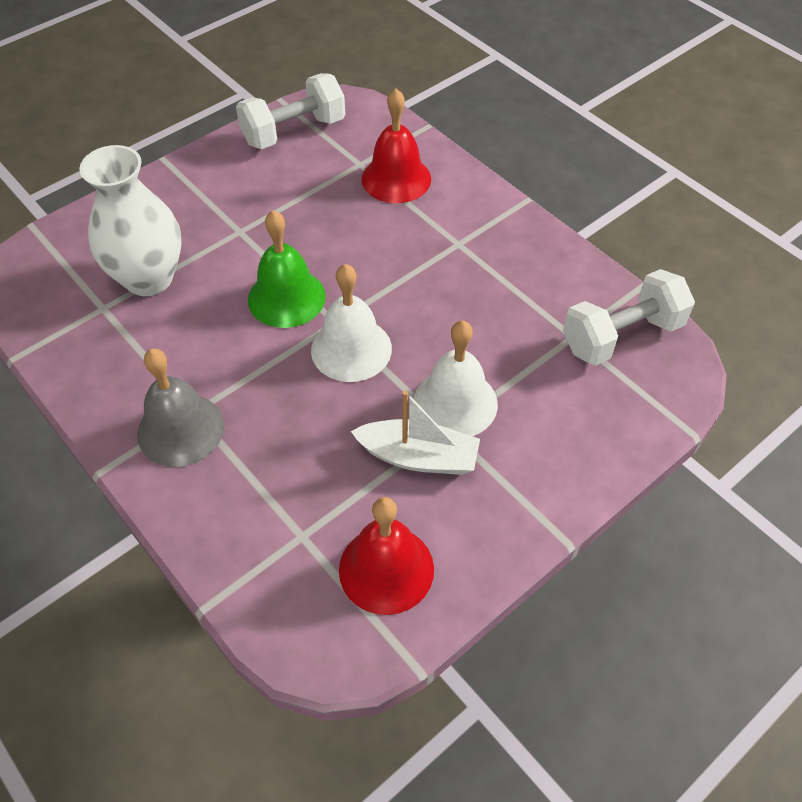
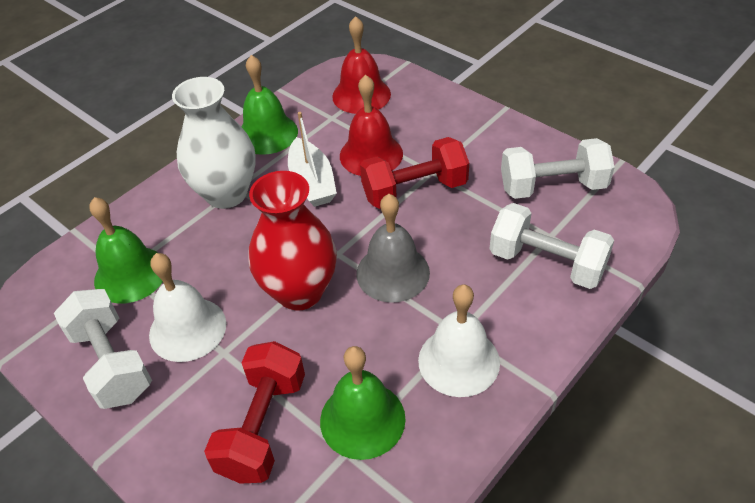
green bell: 1 -> 3
red dumbbell: 0 -> 2
red vase: 0 -> 1
white dumbbell: 2 -> 3

